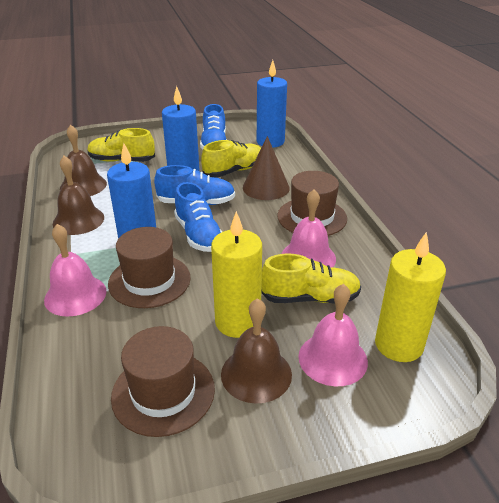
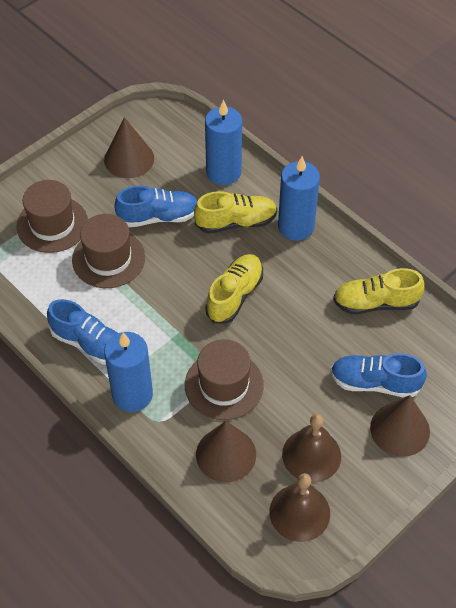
brown bell: 3 -> 2
brown cone: 1 -> 3
pink bell: 3 -> 0
yellow candle: 2 -> 0

